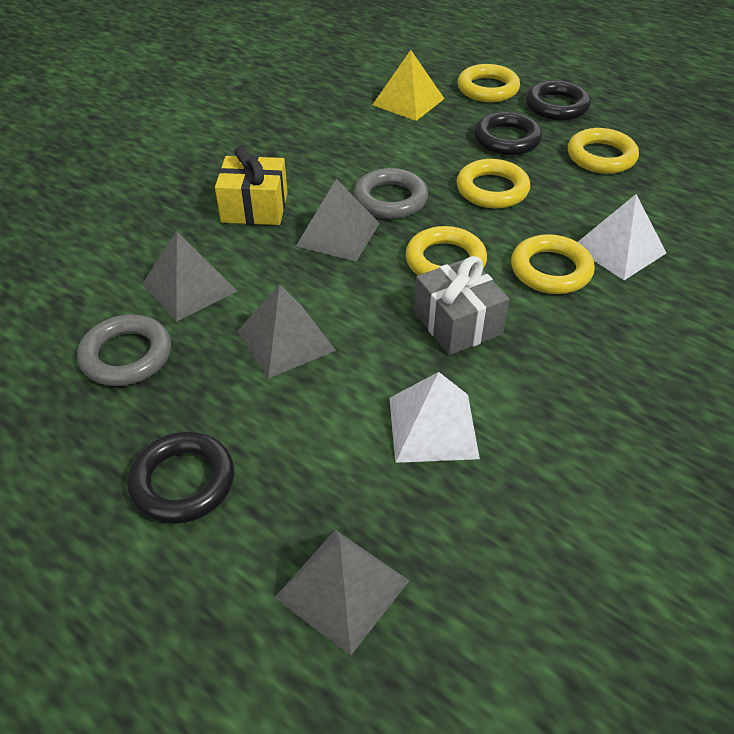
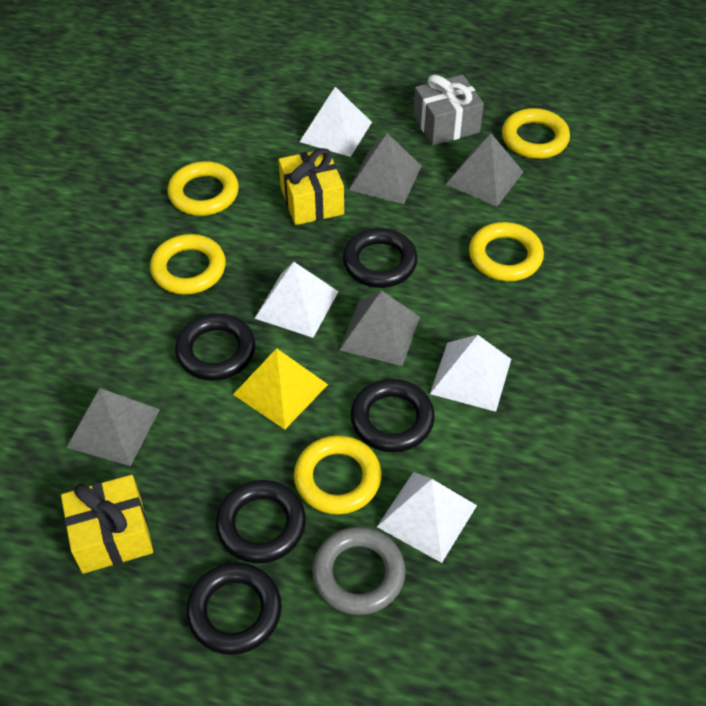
black ring: 3 -> 5
grey ring: 2 -> 1
white pyramid: 2 -> 4
yellow gift: 1 -> 2

